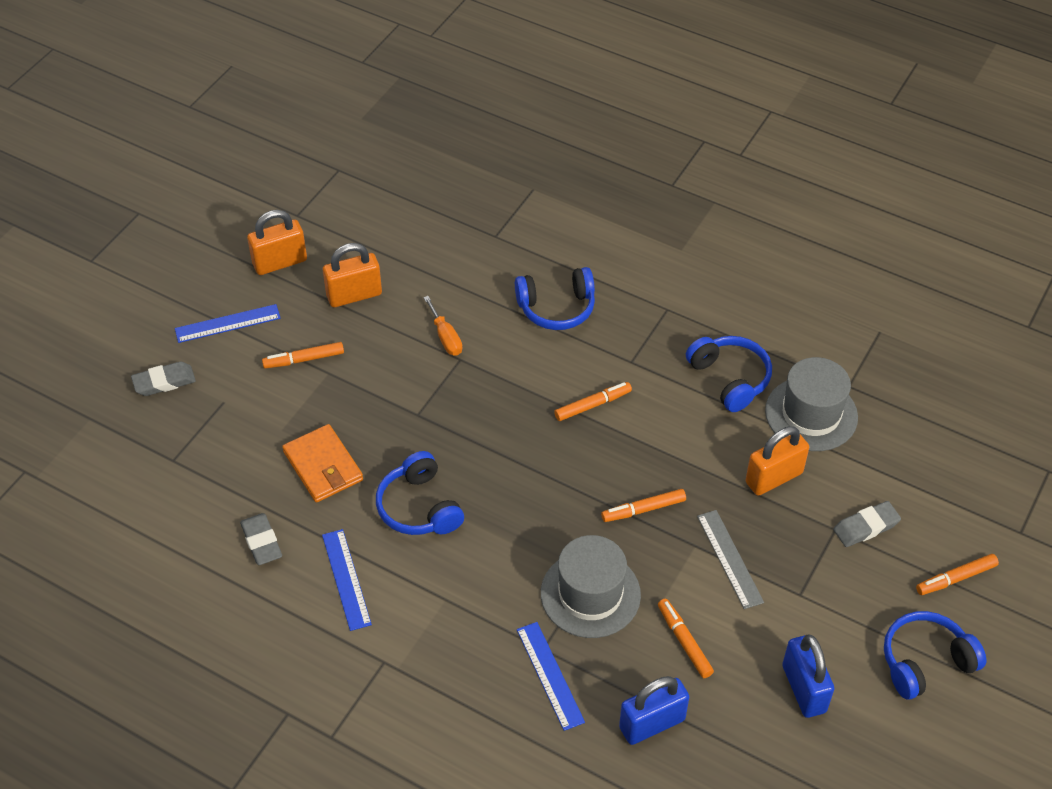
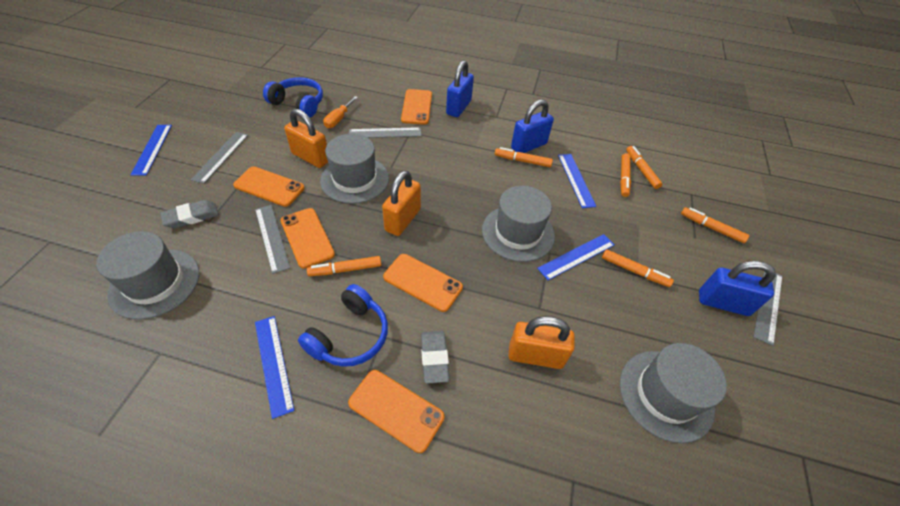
blue headphones: 4 -> 2
blue padlock: 2 -> 3
blue ruler: 3 -> 4
grey eraser: 3 -> 2
grey hat: 2 -> 4
grey ruler: 1 -> 4
orange marker: 5 -> 6
orange phone: 0 -> 5
orange wallet: 1 -> 0

